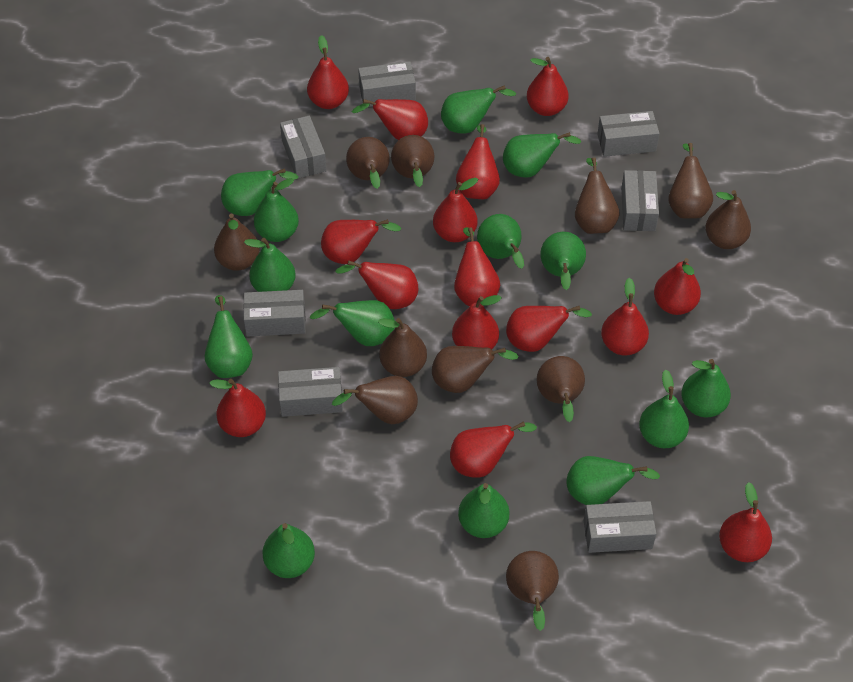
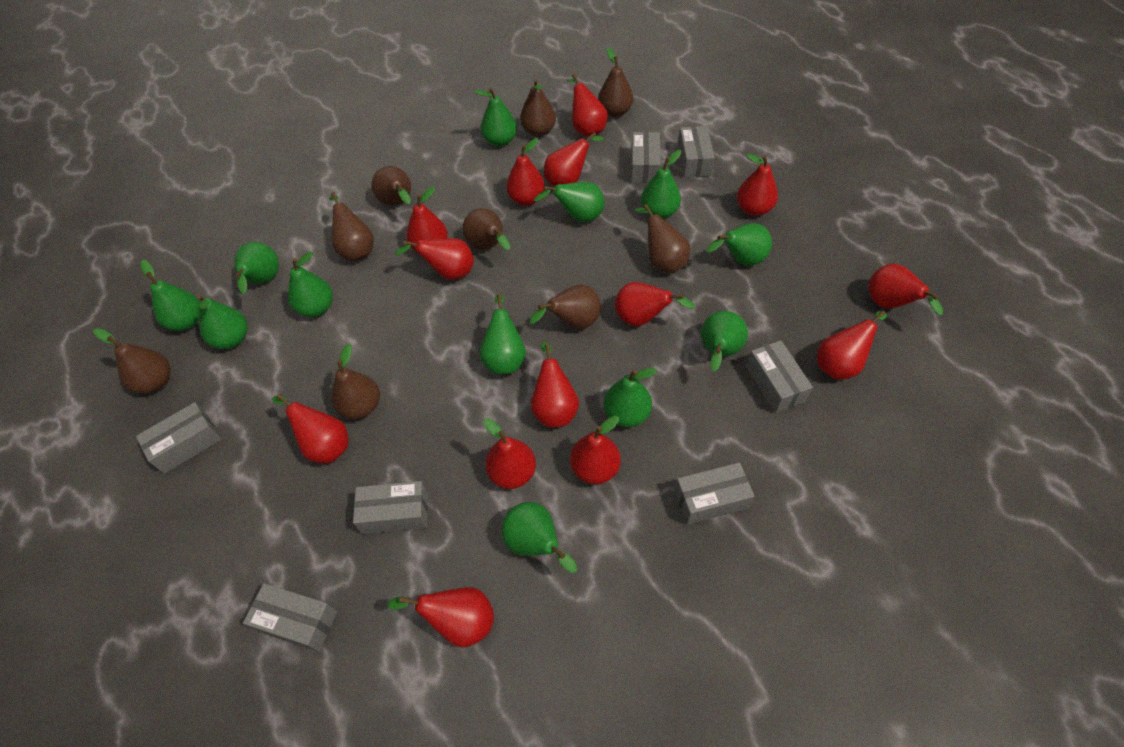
brown pear: 11 -> 9
green pear: 14 -> 12
red pear: 15 -> 14

